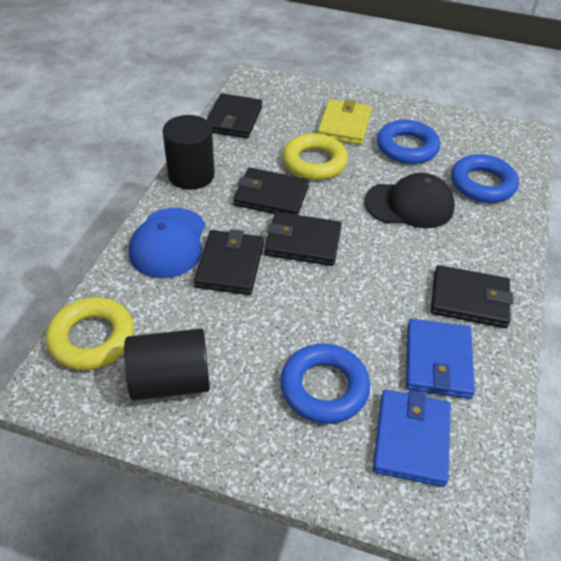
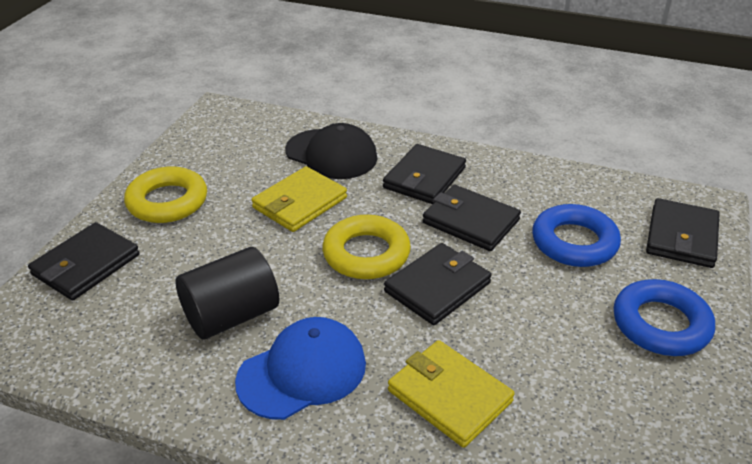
black cylinder: 2 -> 1
blue ring: 3 -> 2
blue wallet: 2 -> 0
yellow wallet: 1 -> 2

